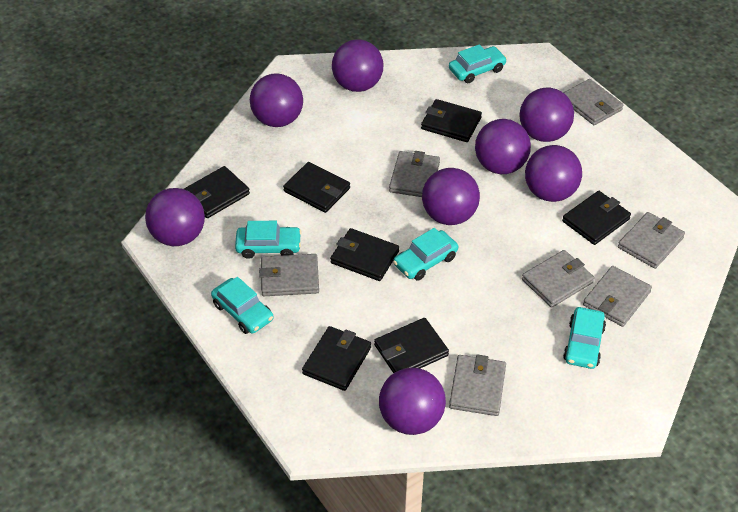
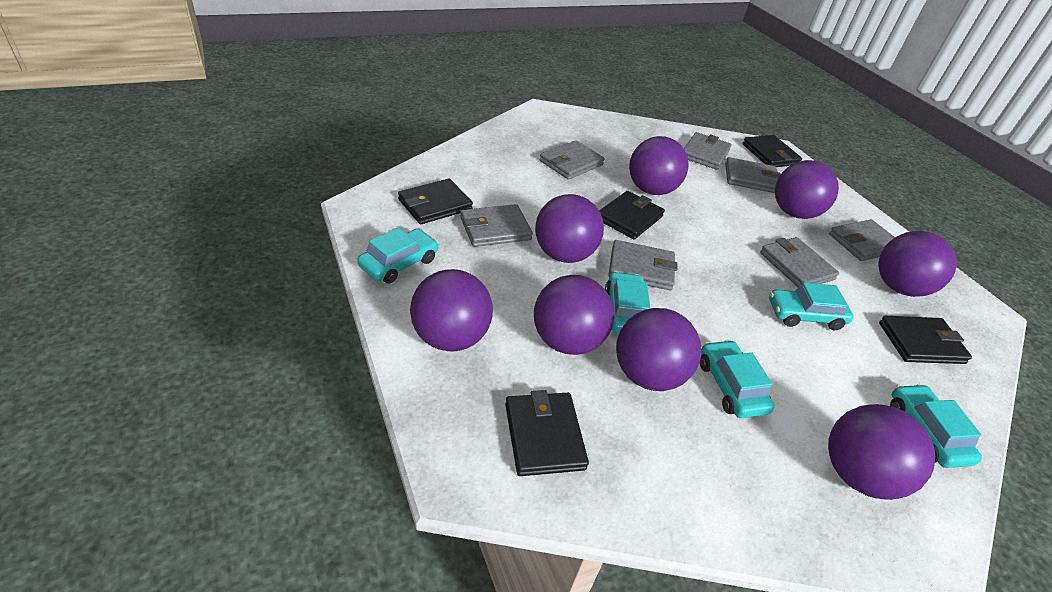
black wallet: 7 -> 5

